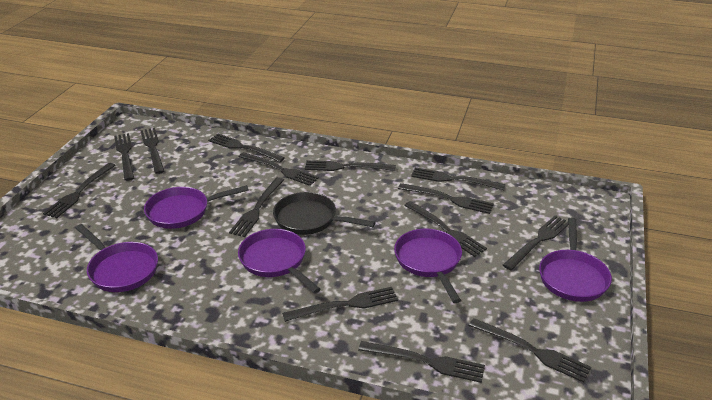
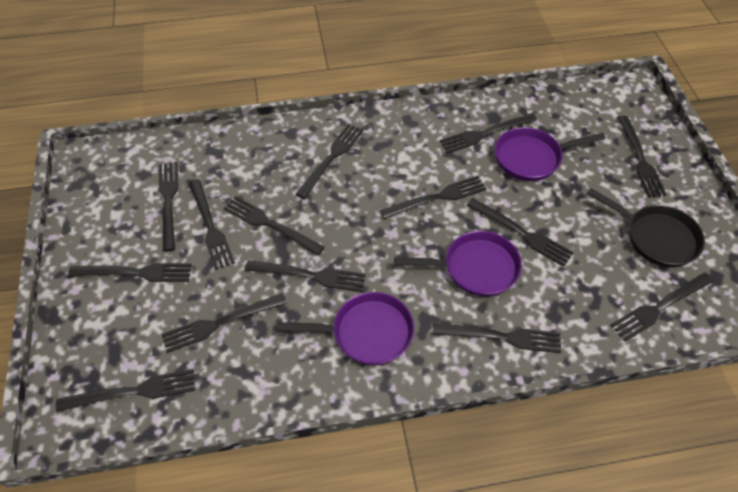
purple pan: 5 -> 3

